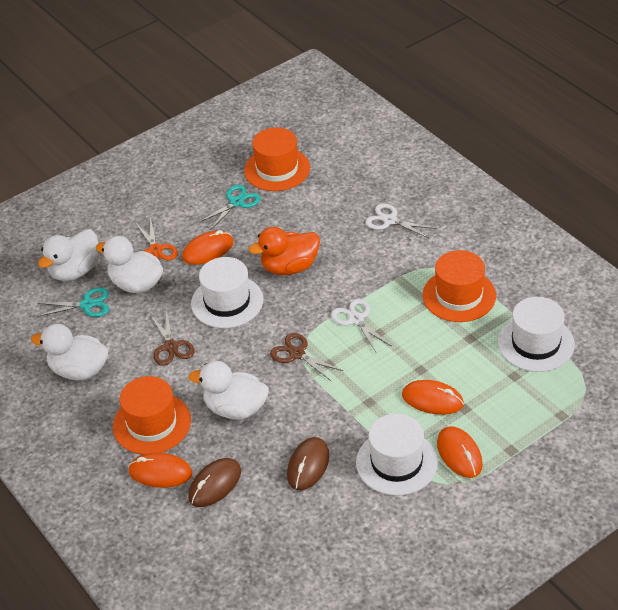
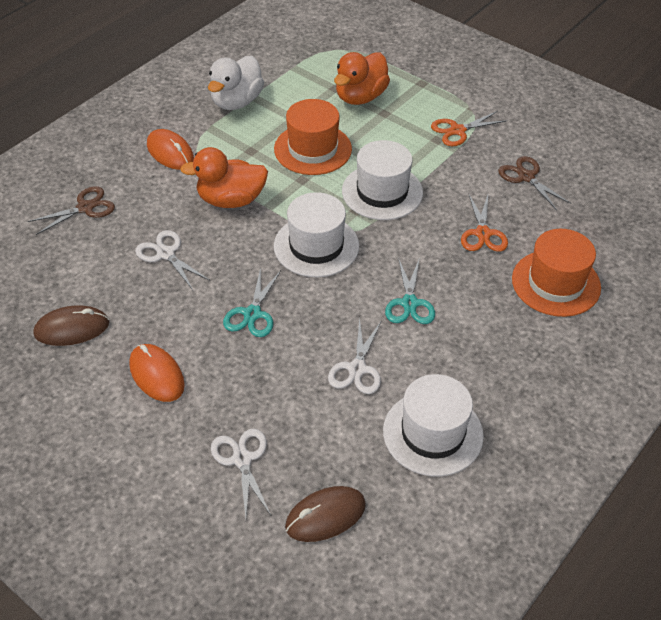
orange duck: 1 -> 2
orange hat: 3 -> 2
orange mouse: 4 -> 2
orange scissors: 1 -> 2
white duck: 4 -> 1
white scissors: 2 -> 3

